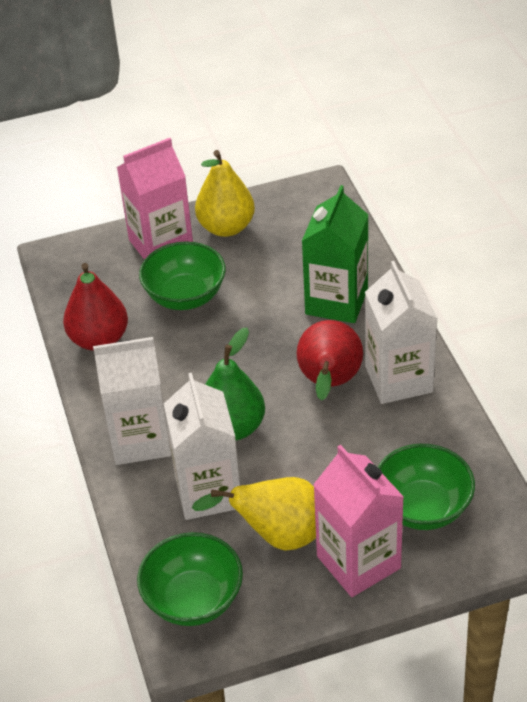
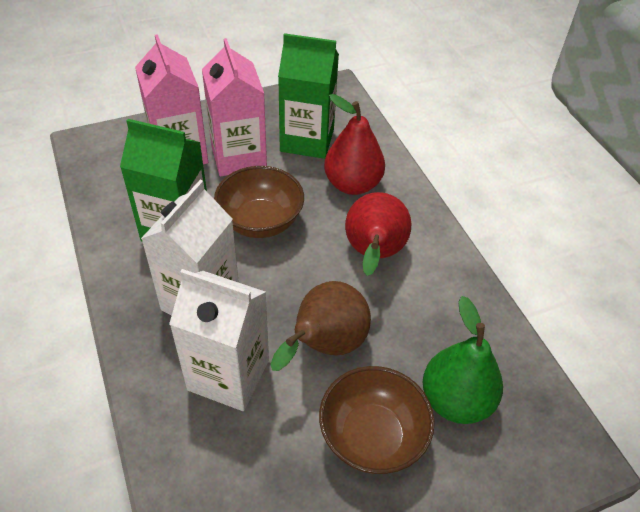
brown bowl: 0 -> 2
brown pear: 0 -> 1
green bowl: 3 -> 0
green carton: 1 -> 2
white carton: 3 -> 2
yellow pear: 2 -> 0

